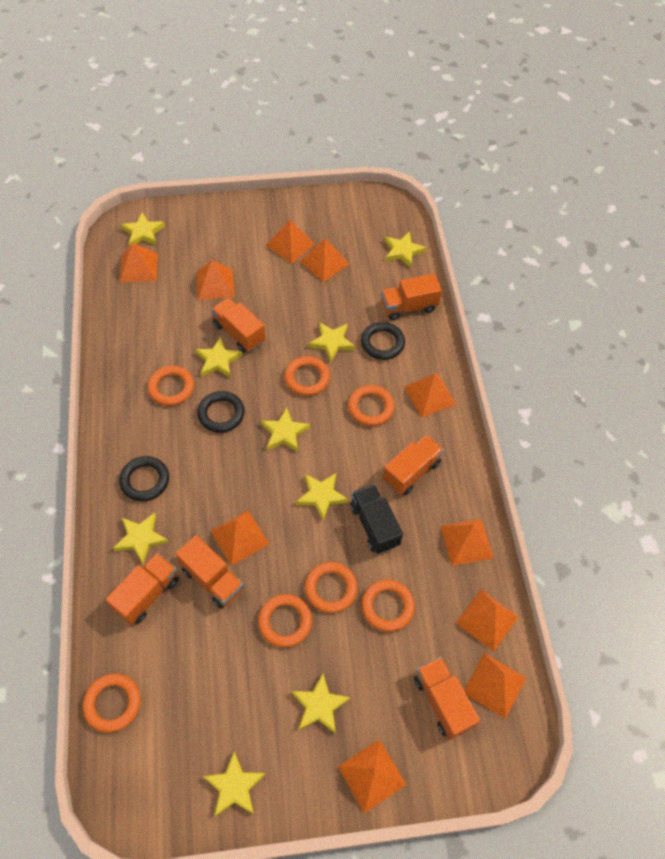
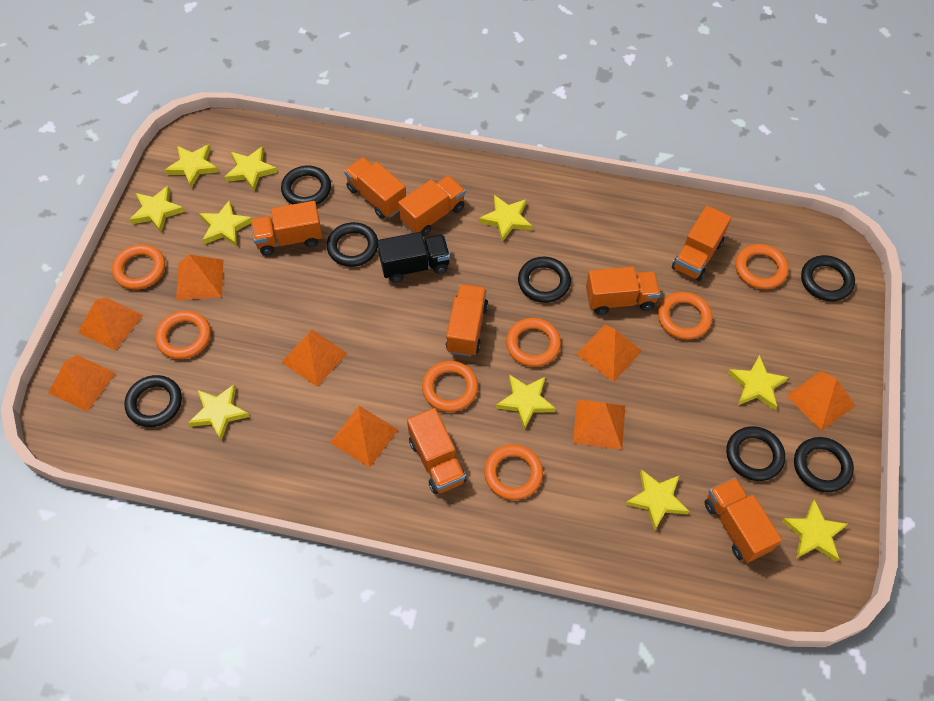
black ring: 3 -> 7
orange pyramid: 10 -> 8
orange truck: 6 -> 8
yellow star: 9 -> 10

